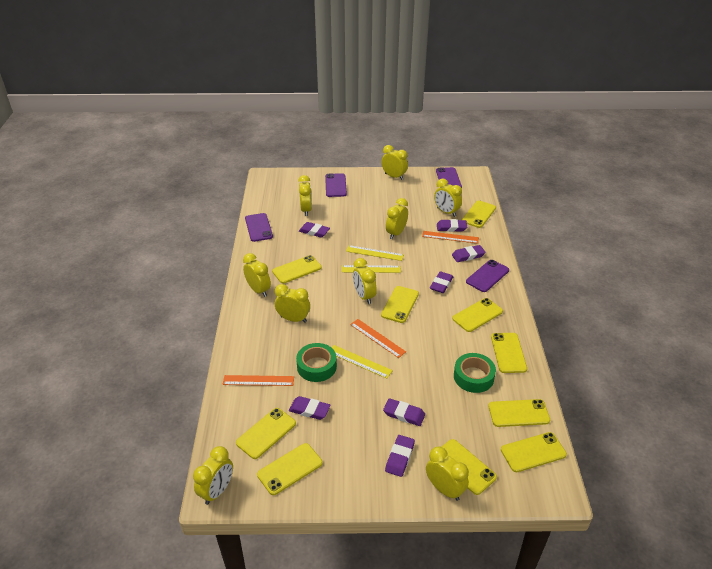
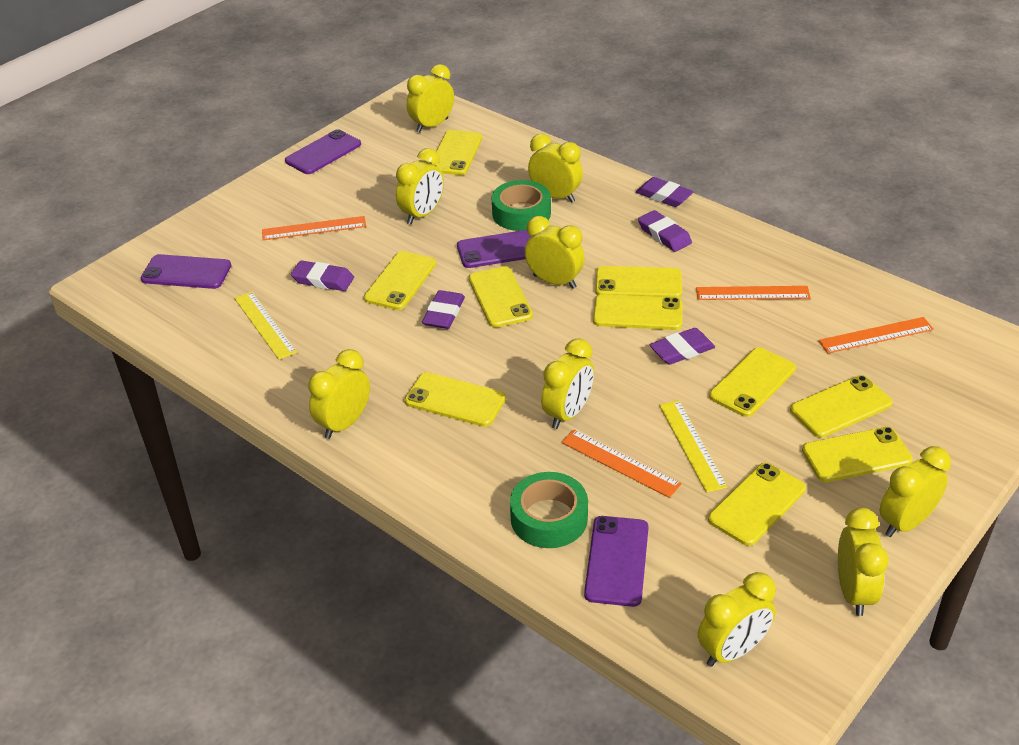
orange ruler: 3 -> 4
purple eraser: 7 -> 5
yellow ruler: 3 -> 2

